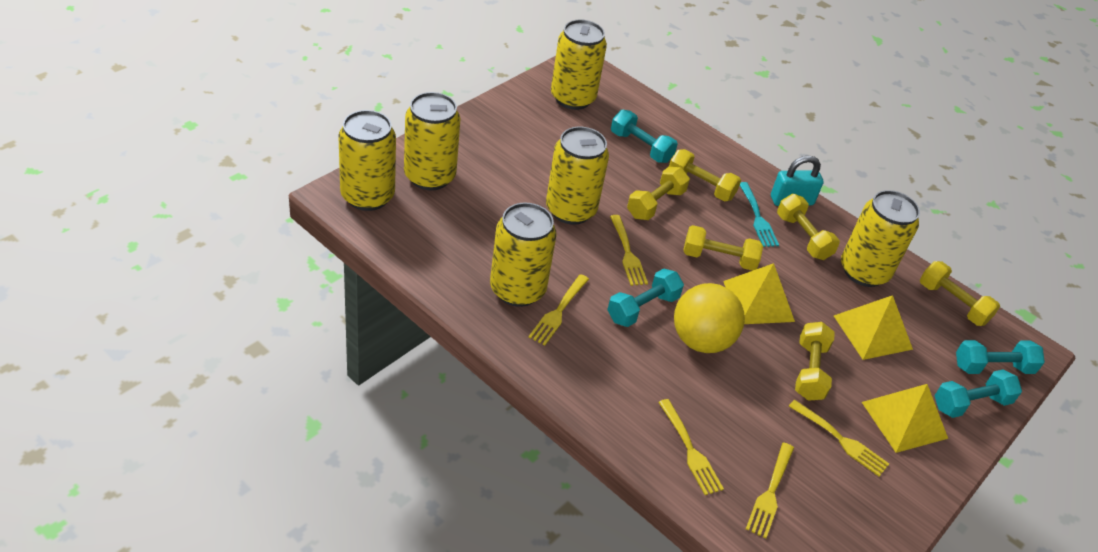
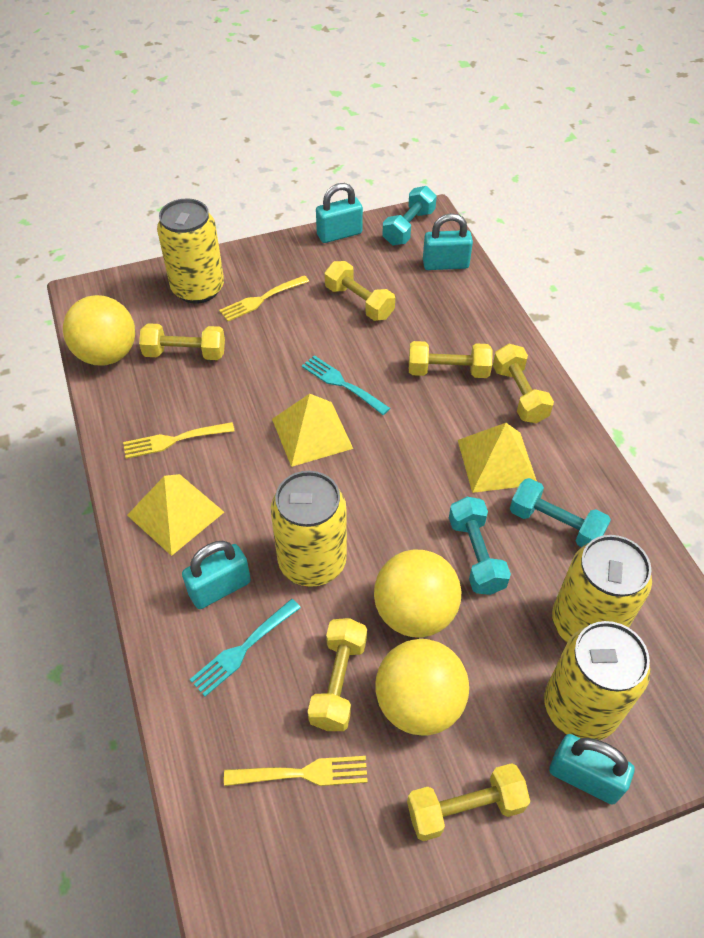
turquoise dumbbell: 4 -> 3
turquoise fork: 1 -> 2
turquoise padlock: 1 -> 4
yellow ball: 1 -> 3
yellow can: 6 -> 4
yellow fork: 5 -> 3

